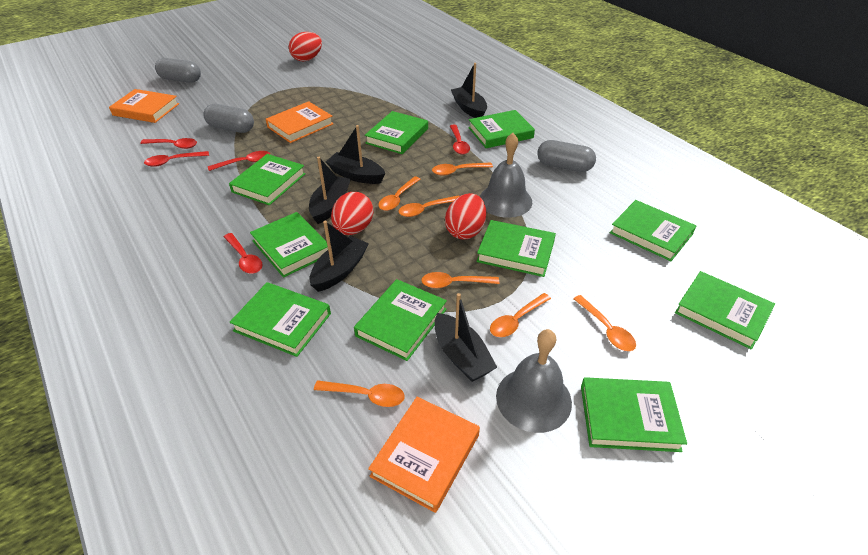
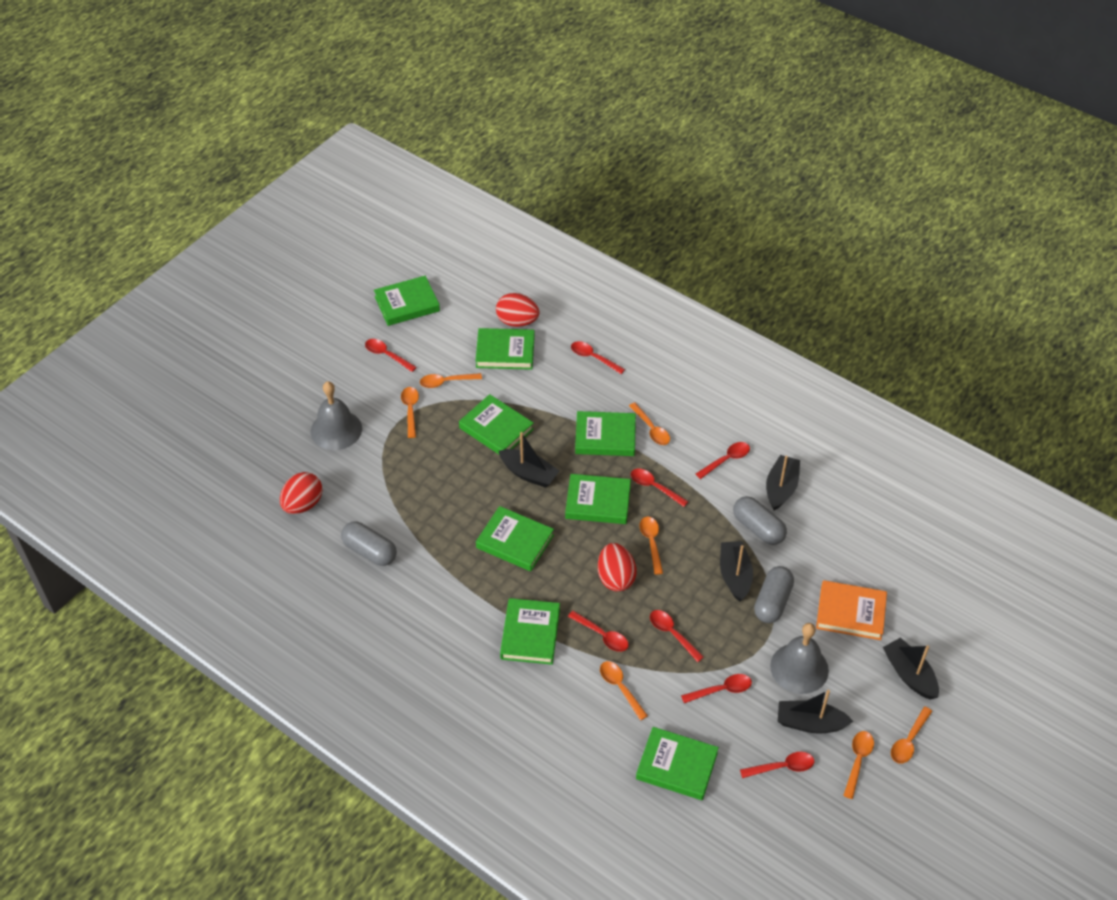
green book: 10 -> 8
orange book: 3 -> 1
red spoon: 5 -> 8

